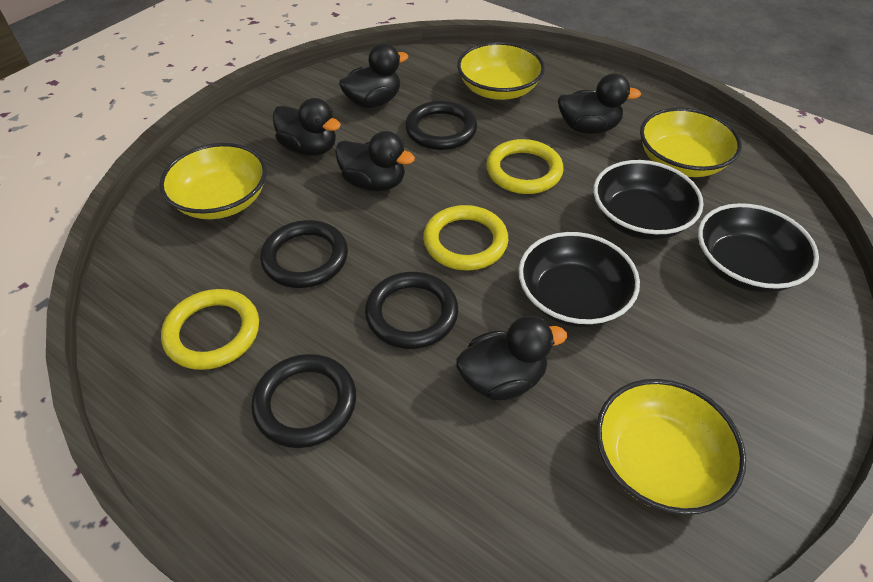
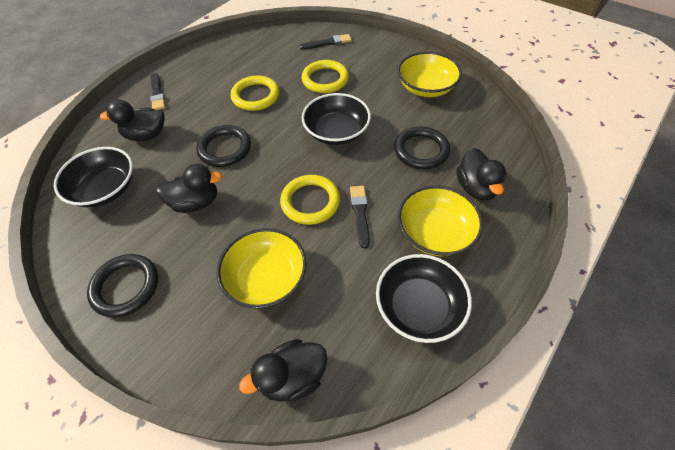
black brush: 0 -> 3
black duck: 5 -> 4
black ring: 4 -> 3
yellow bowl: 4 -> 3

